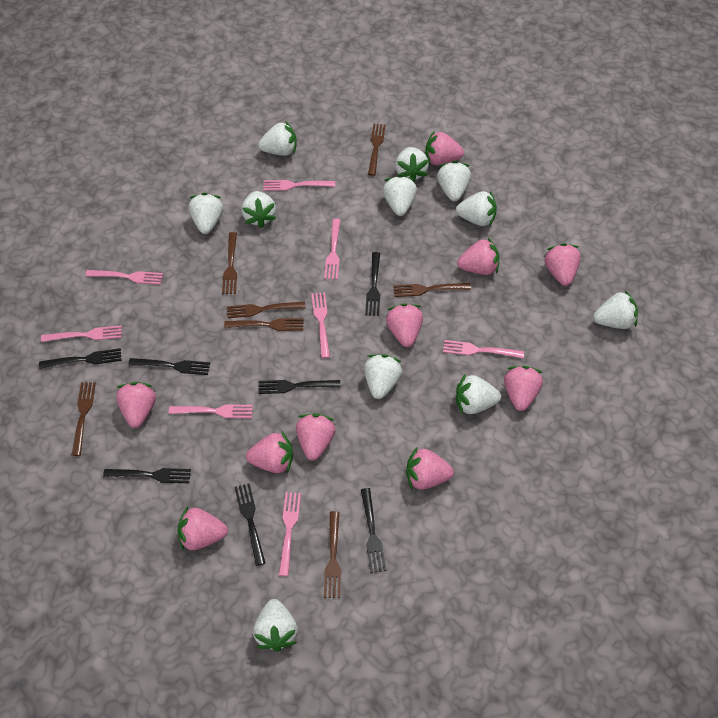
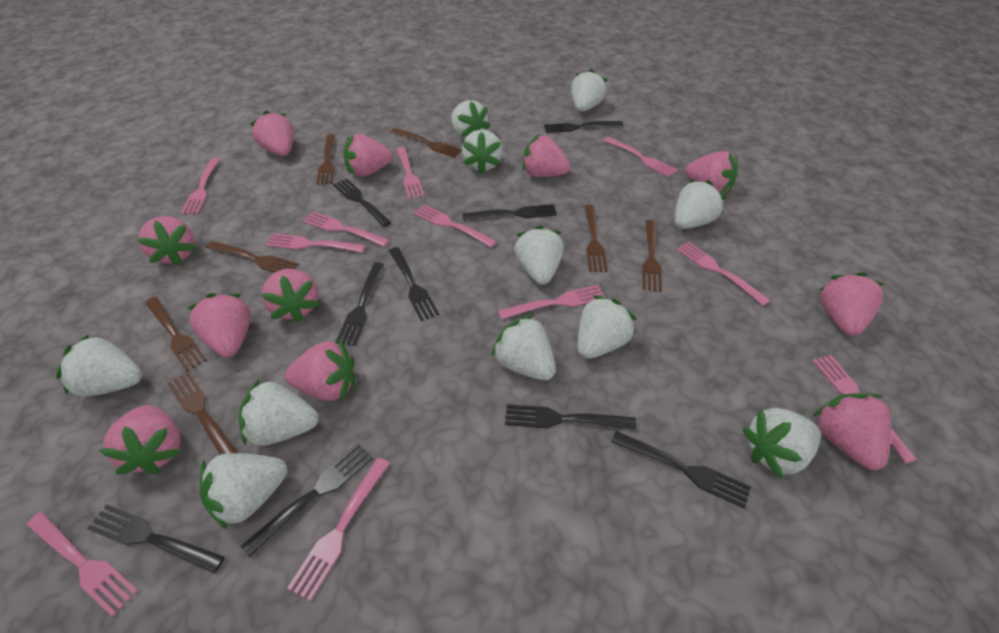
black fork: 7 -> 9
pink fork: 8 -> 11
pink strawberry: 10 -> 11

